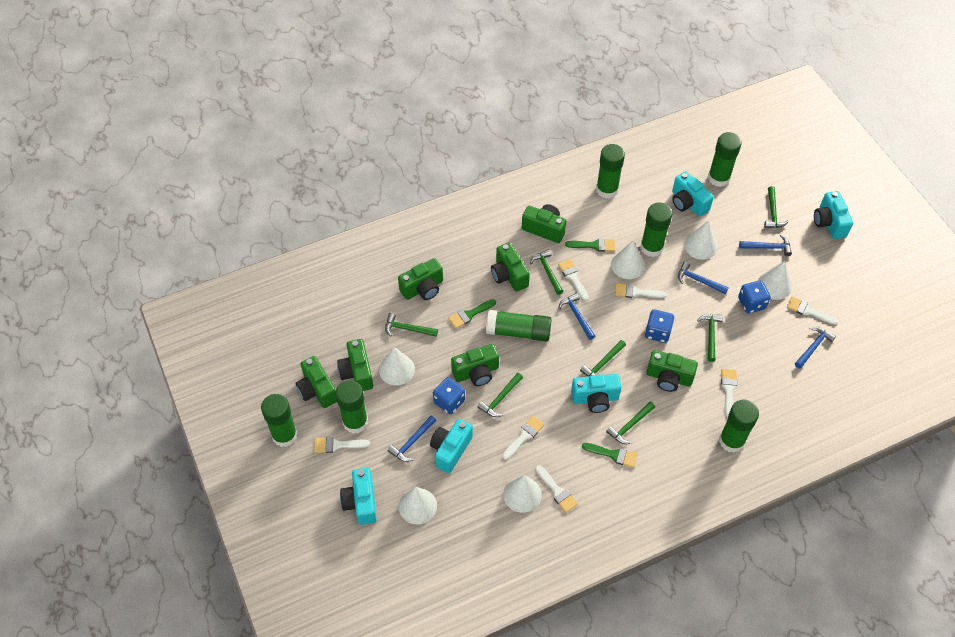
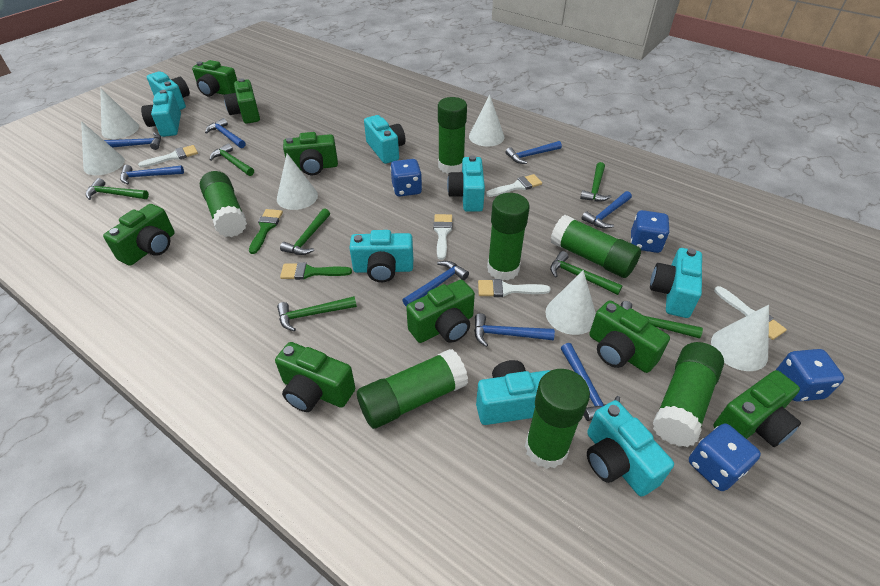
blue dice: 3 -> 4
blue hammer: 5 -> 8
green brush: 3 -> 2
green camera: 7 -> 8
turquoise camera: 5 -> 8
white brush: 7 -> 5

